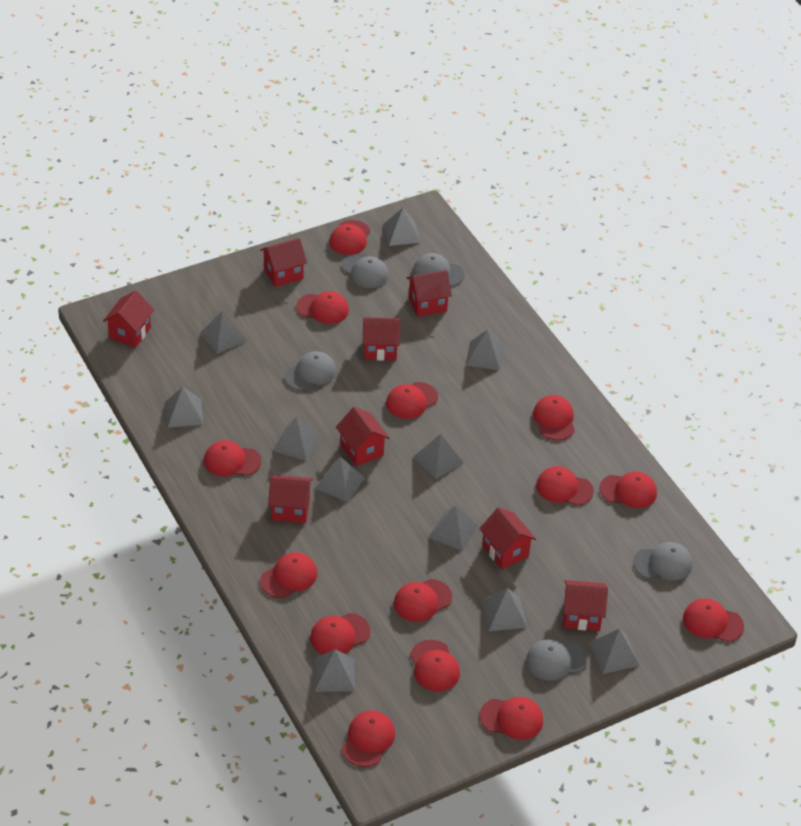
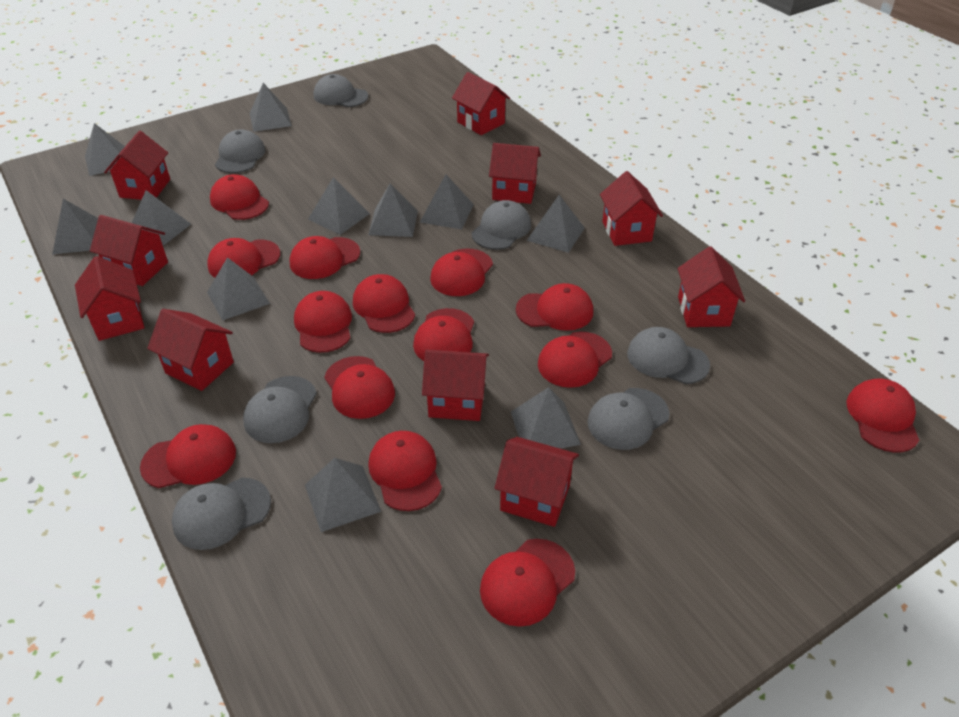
grey cap: 5 -> 7
red house: 8 -> 10

